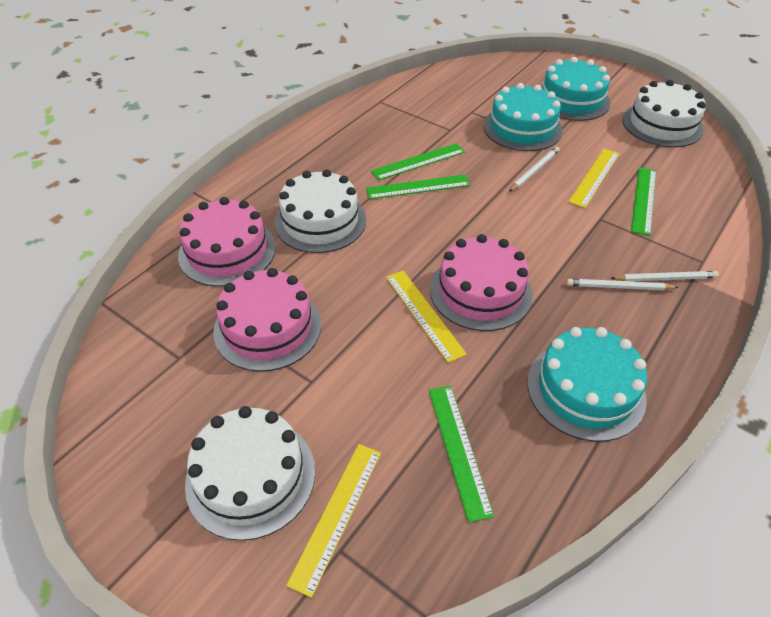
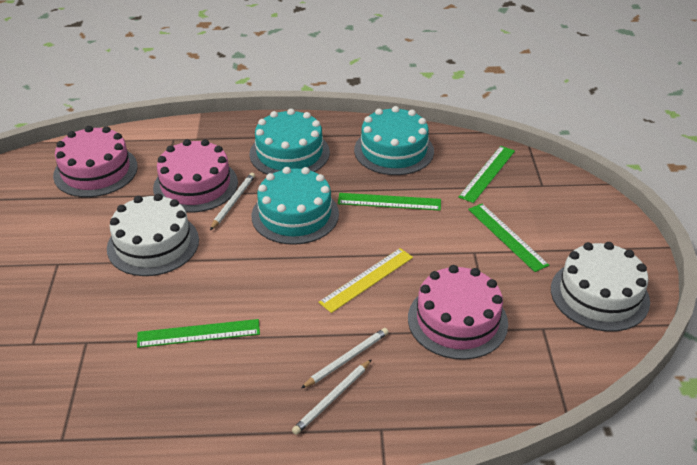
white cake: 3 -> 2
yellow ruler: 3 -> 1

